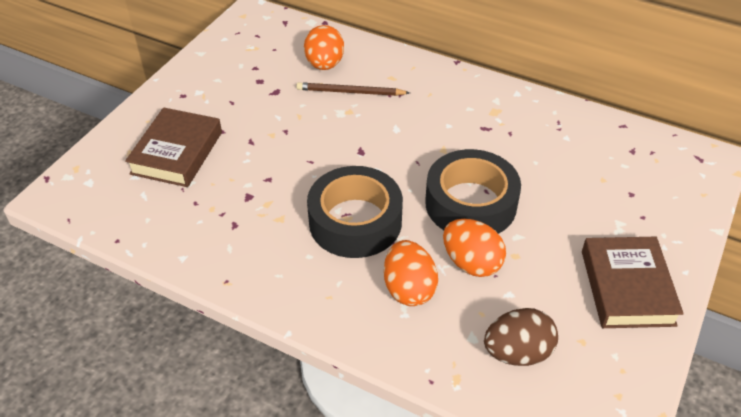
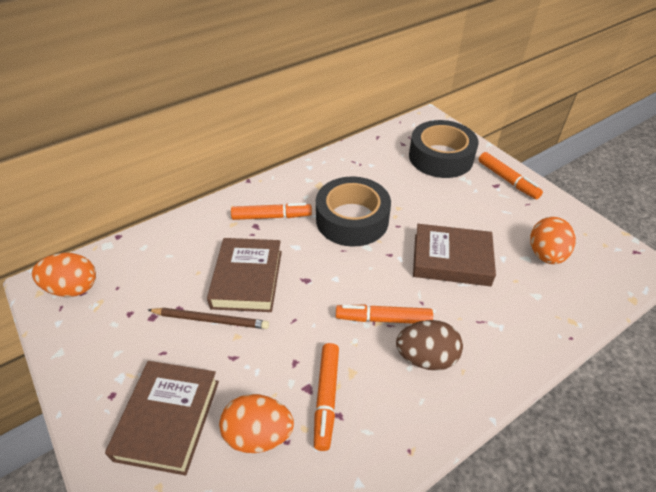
brown book: 2 -> 3
orange marker: 0 -> 4

